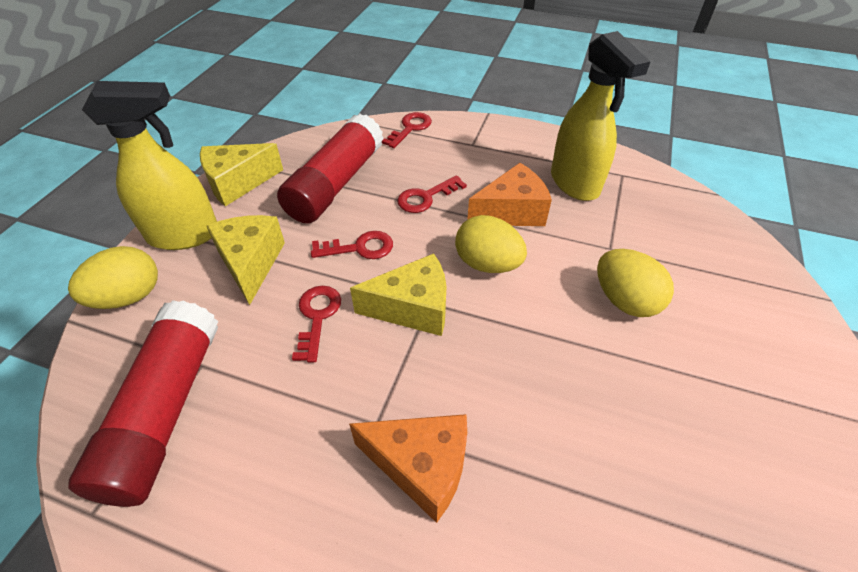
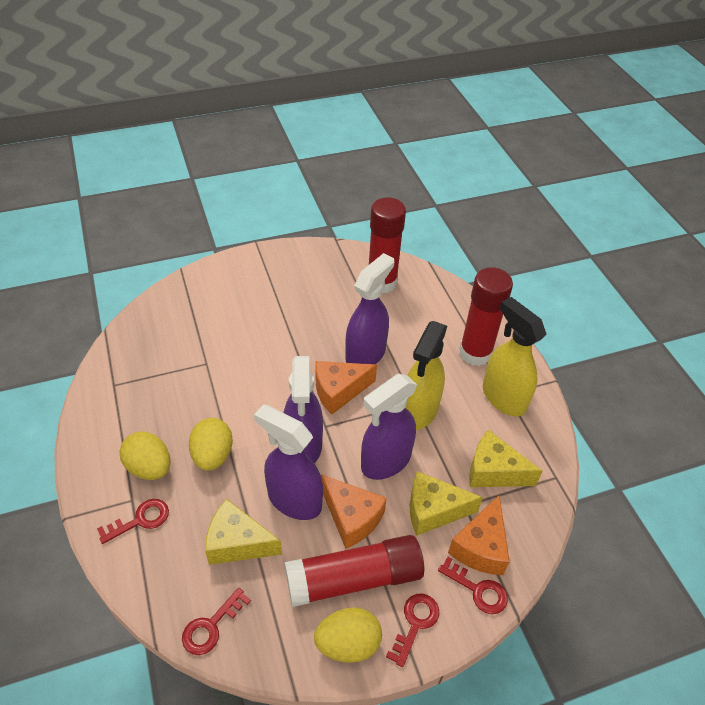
orange cheese: 2 -> 3
purple spray bottle: 0 -> 4
red glue stick: 2 -> 3

